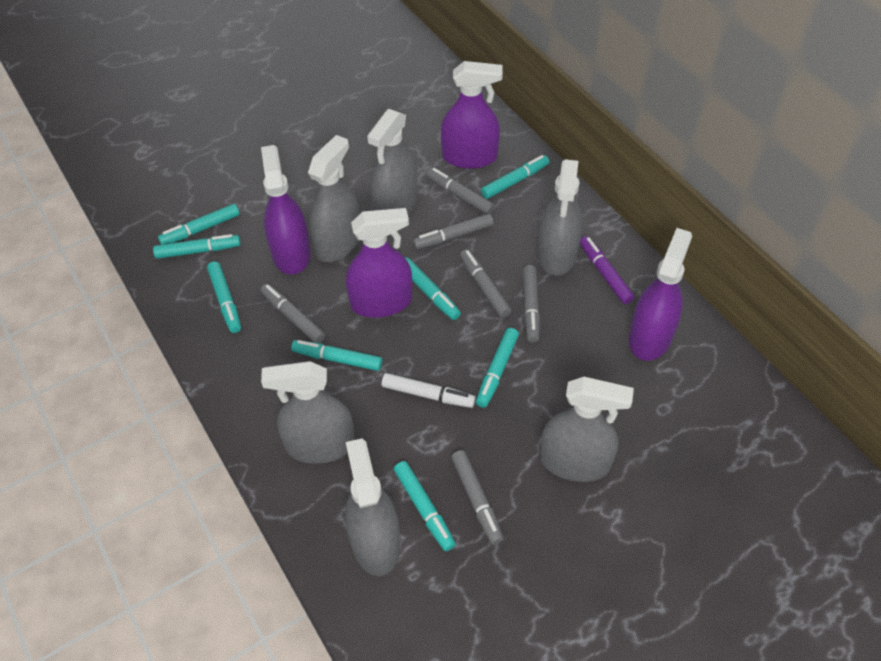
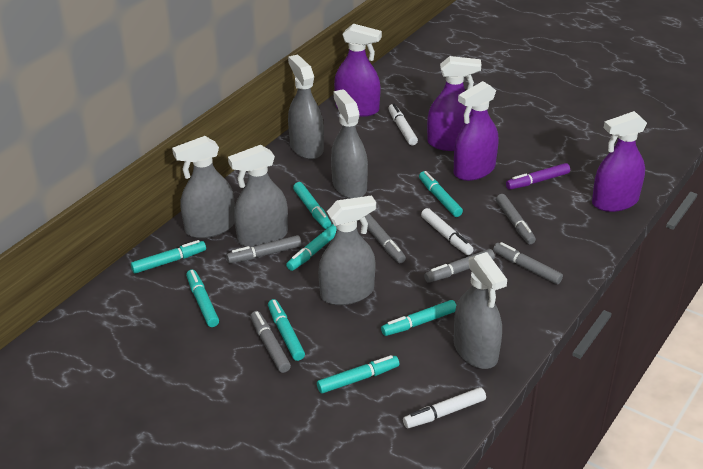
white marker: 1 -> 3

